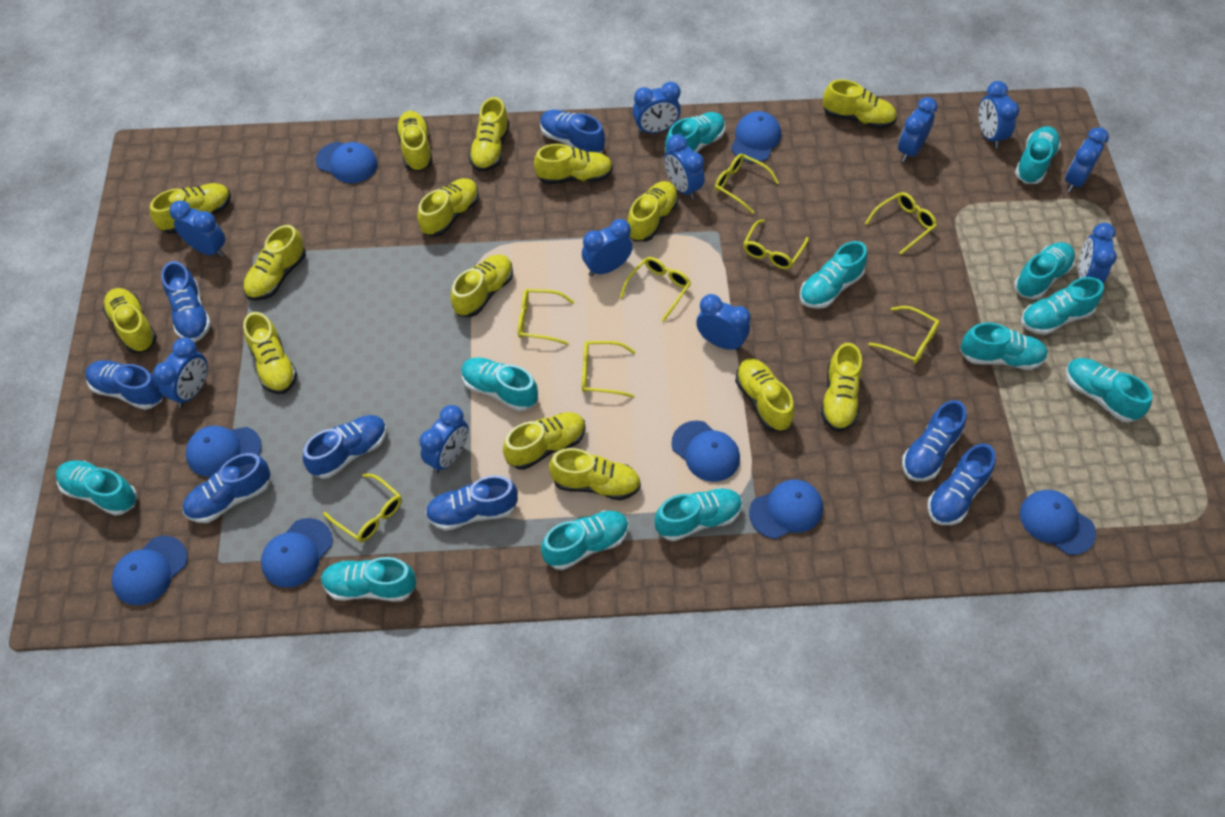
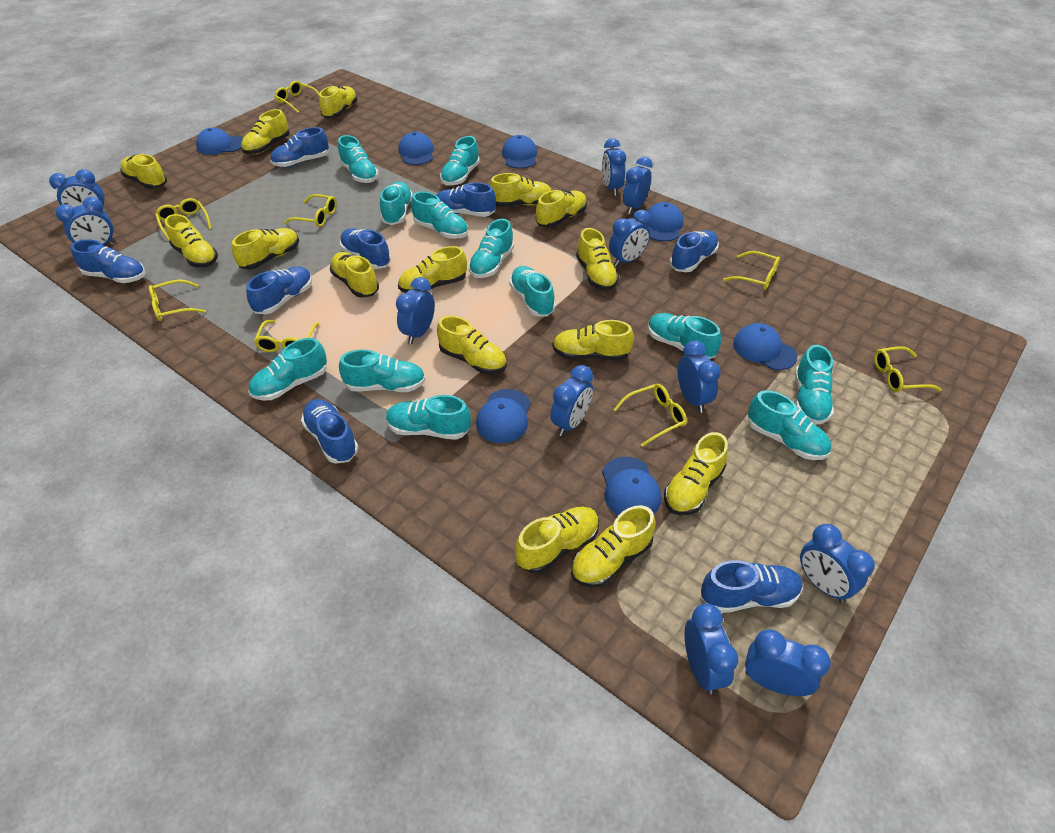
blue cap: 8 -> 7

